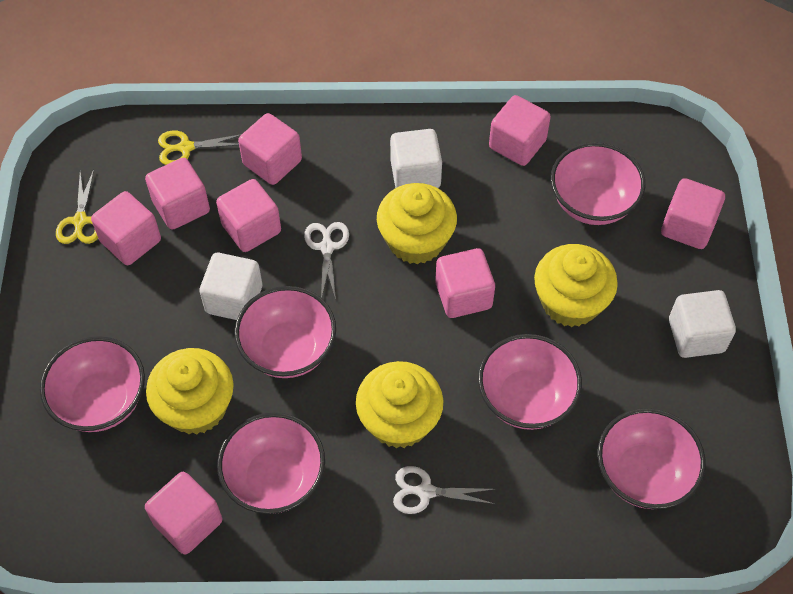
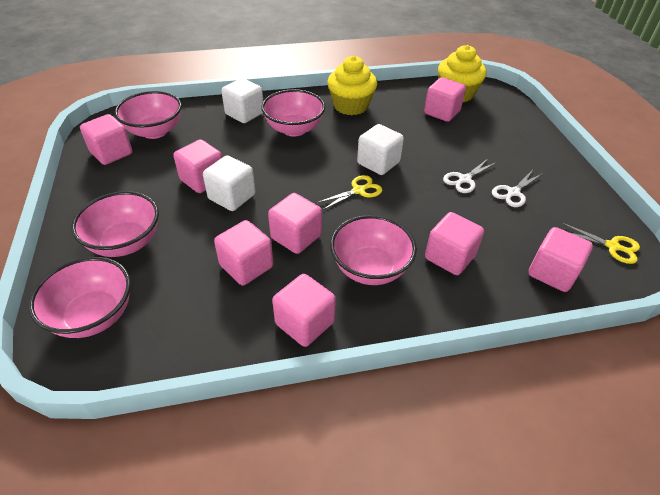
pink bowl: 6 -> 5
yellow cupcake: 4 -> 2

